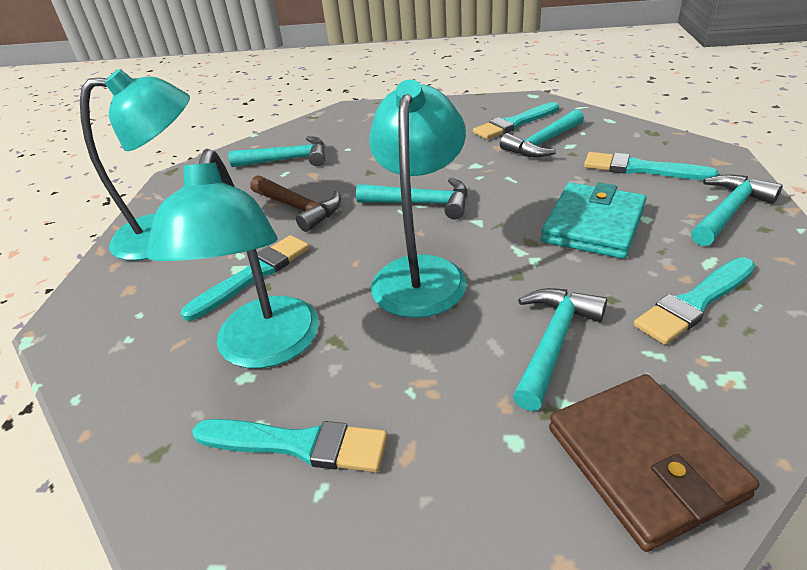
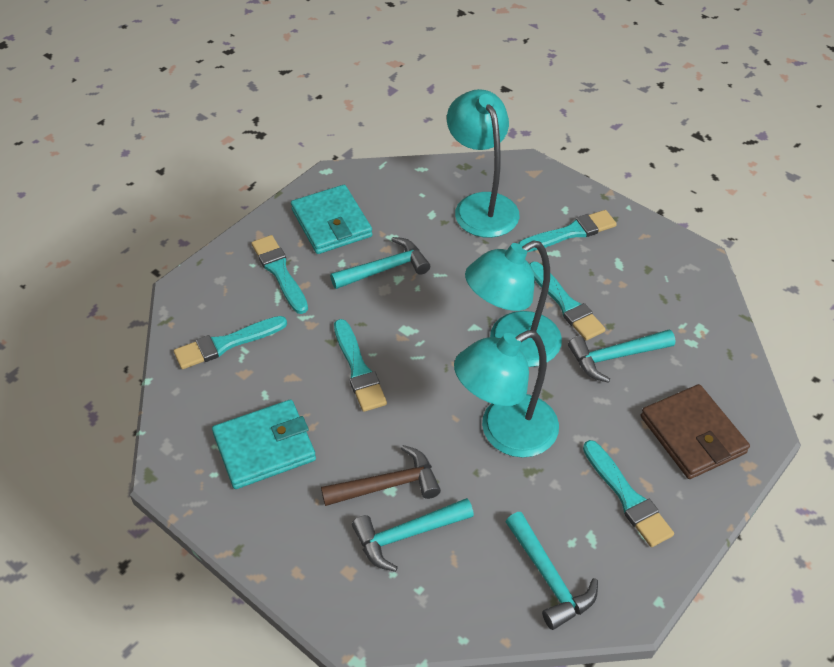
turquoise brush: 5 -> 6
turquoise hammer: 5 -> 4
turquoise wallet: 1 -> 2

